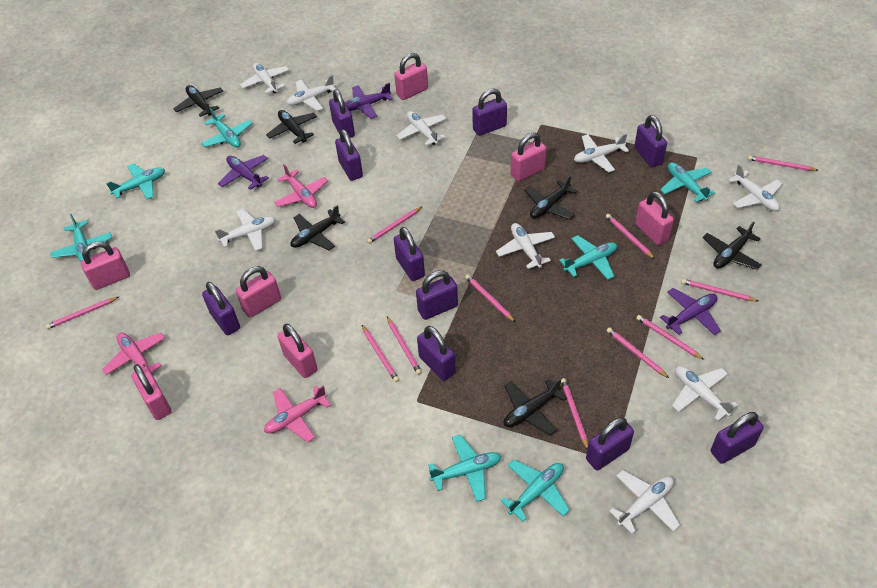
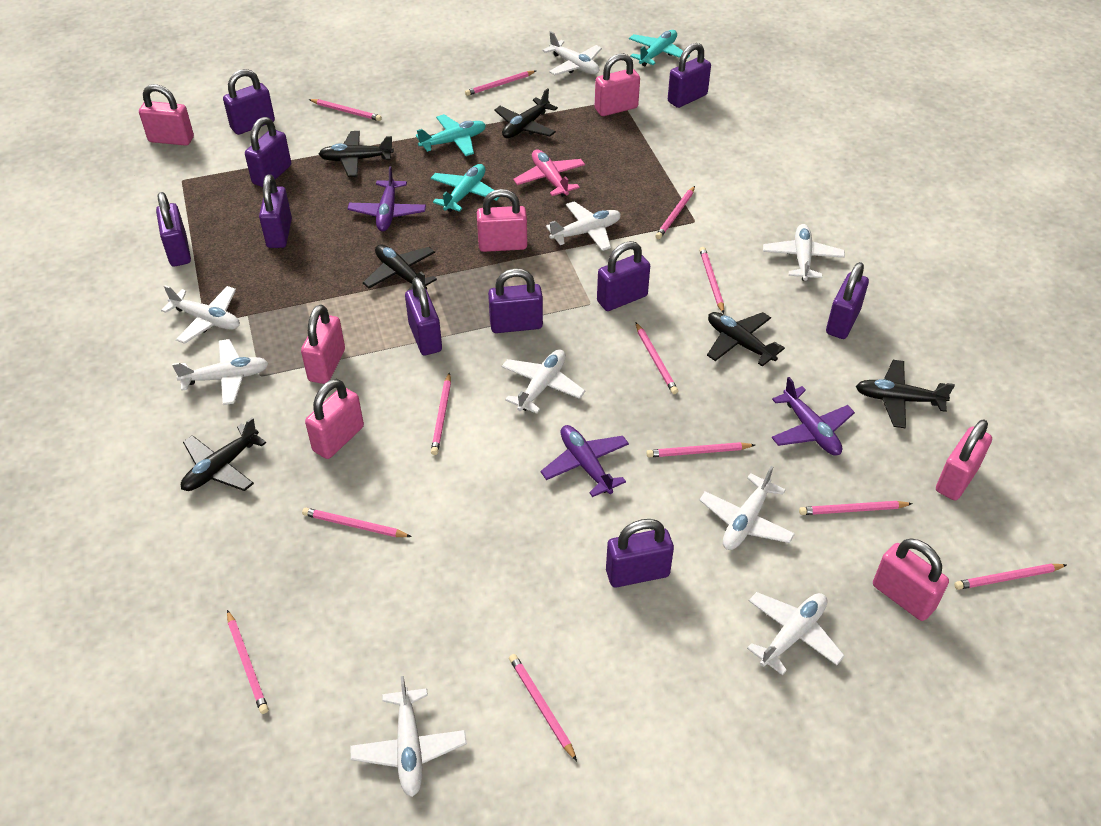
pink pencil: 11 -> 12
pink plane: 3 -> 1
turquoise plane: 7 -> 3

